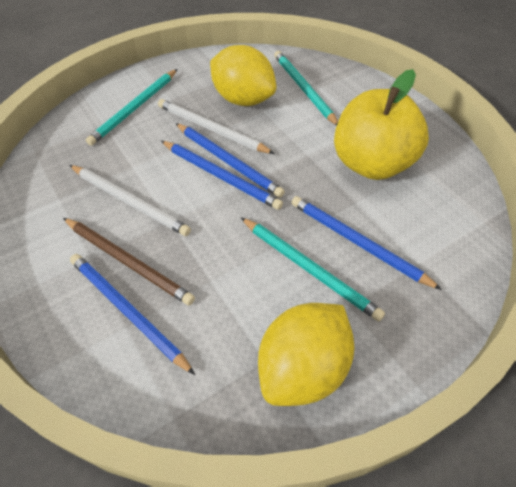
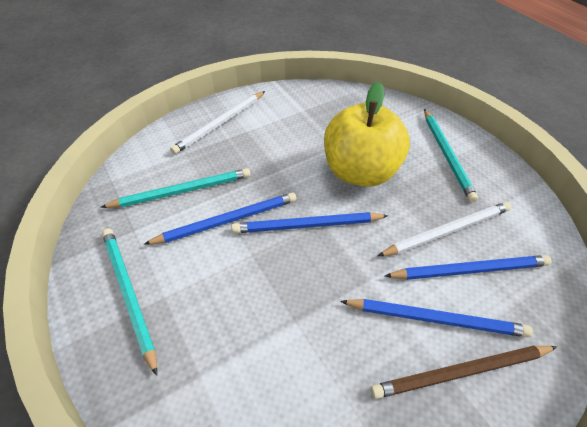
yellow lemon: 2 -> 0

